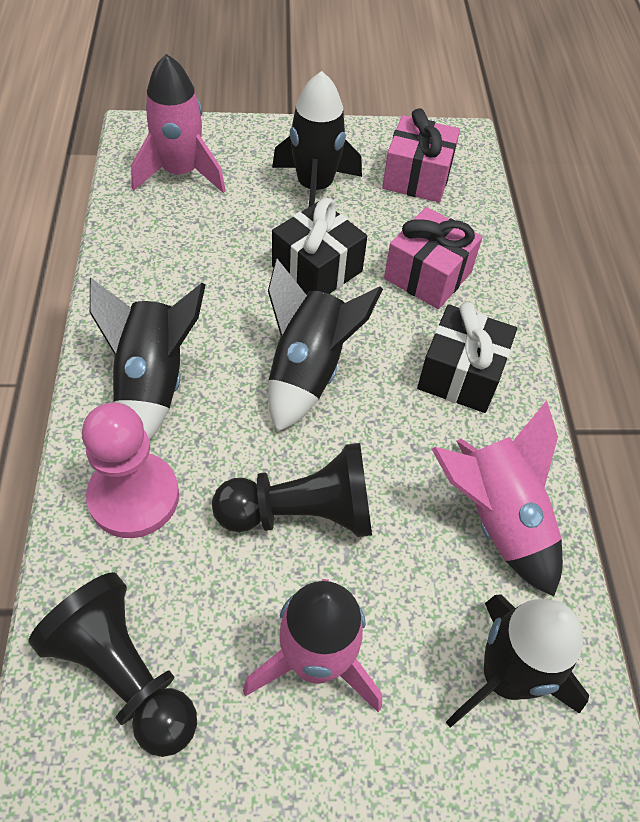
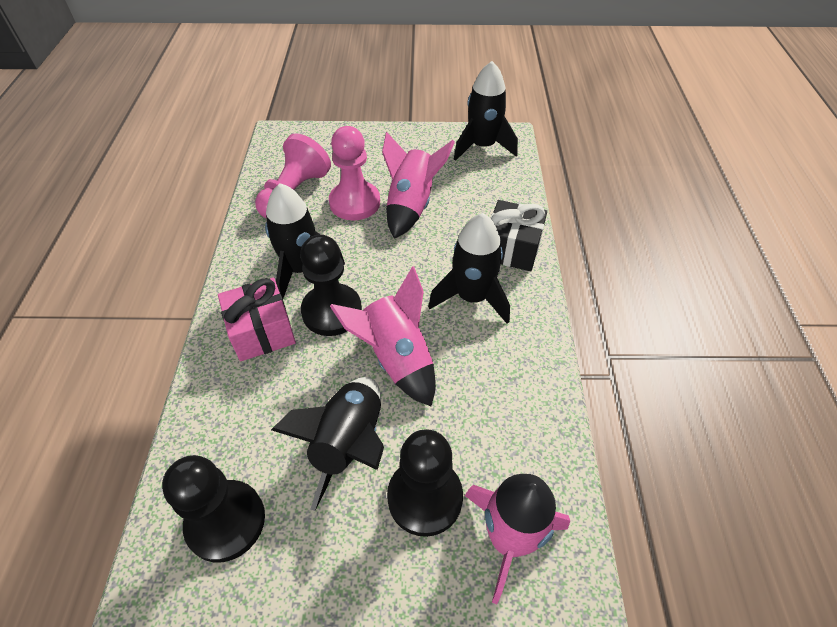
black gift: 2 -> 1
black pawn: 2 -> 3
pink gift: 2 -> 1
pink pawn: 1 -> 2

